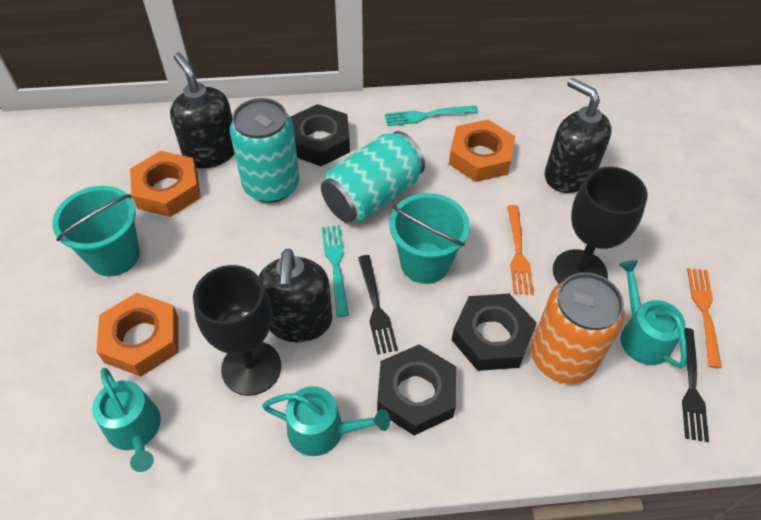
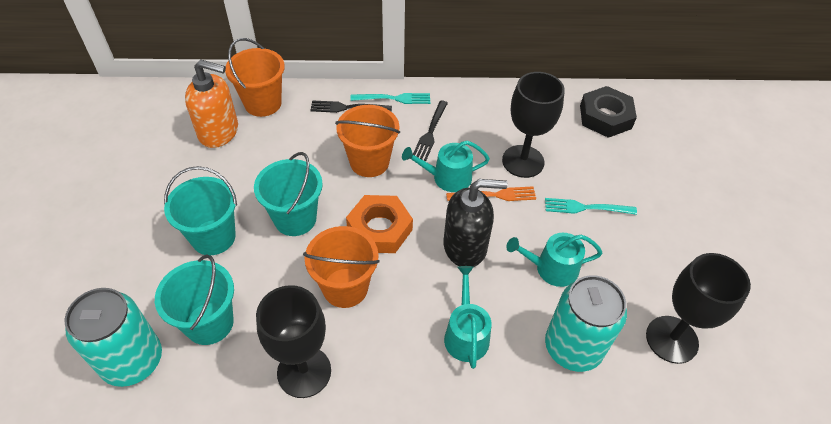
black goblet: 2 -> 3
black nut: 3 -> 1
black soap dispenser: 3 -> 1
orange bucket: 0 -> 3
orange can: 1 -> 0
orange fork: 2 -> 1
orange nut: 3 -> 1
orange soap dispenser: 0 -> 1
turquoise bucket: 2 -> 3

